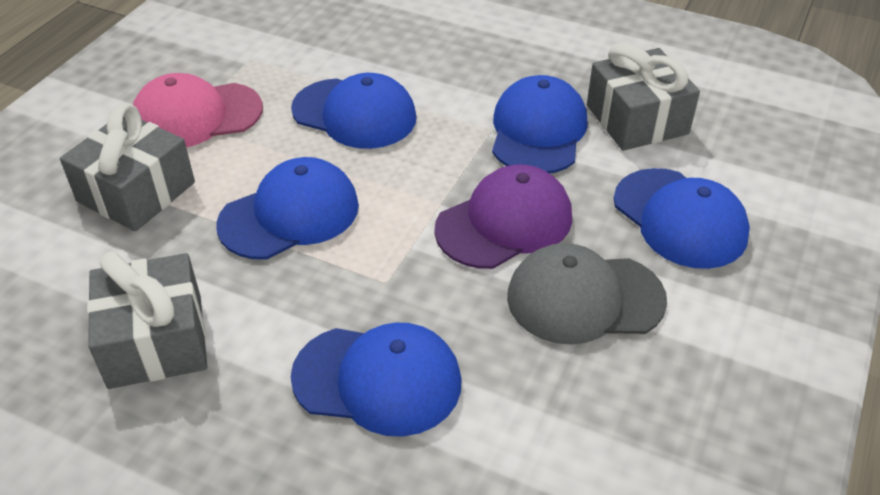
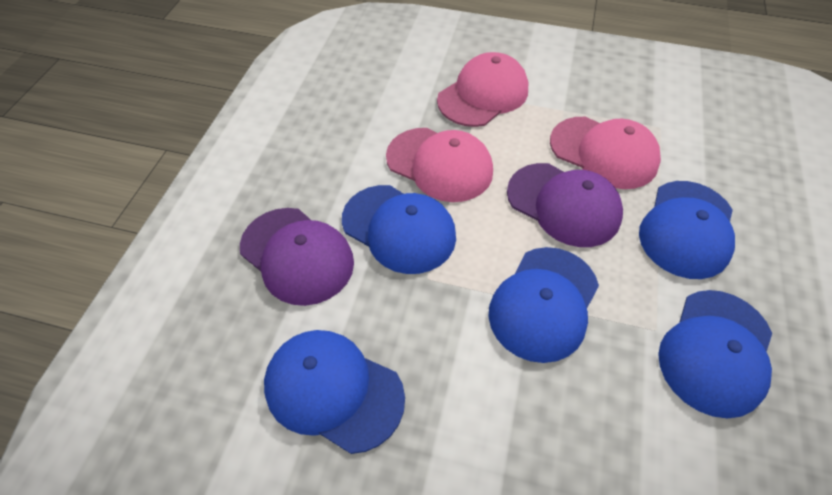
grey cap: 1 -> 0
grey gift: 3 -> 0
pink cap: 1 -> 3
purple cap: 1 -> 2

